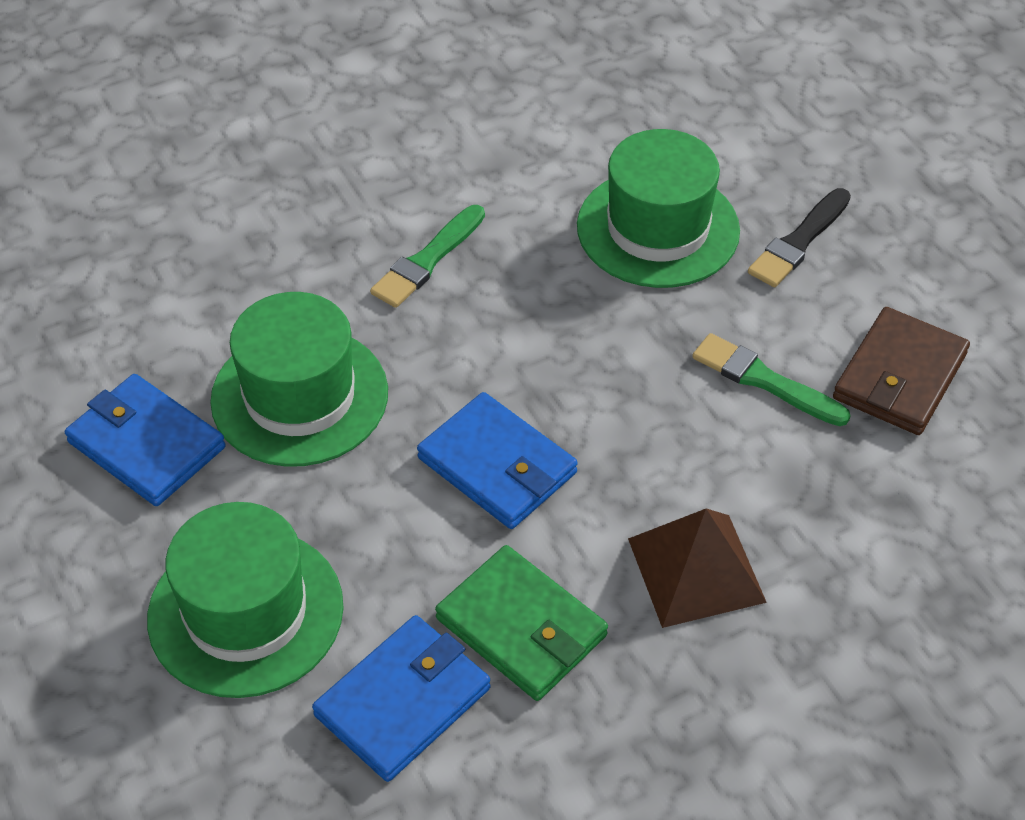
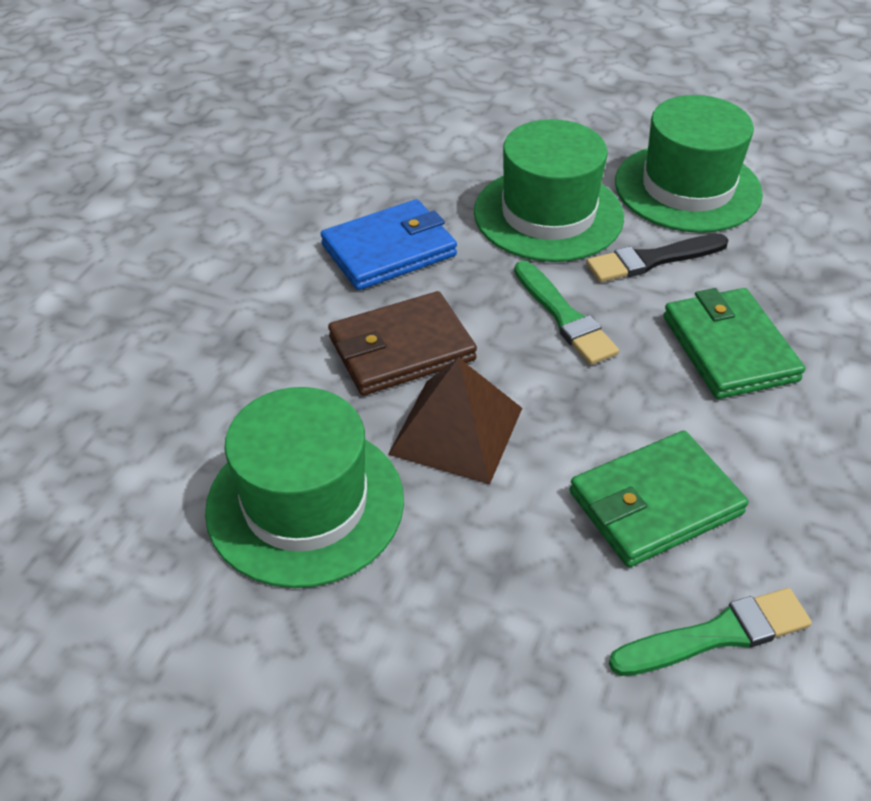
blue wallet: 3 -> 1
green wallet: 1 -> 2

